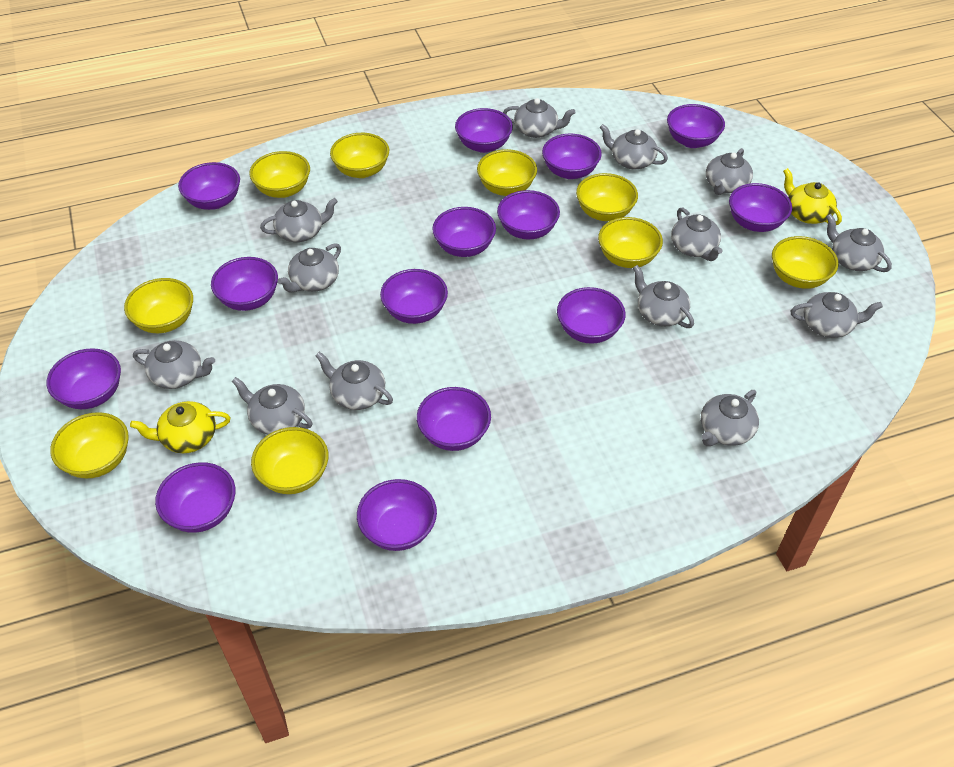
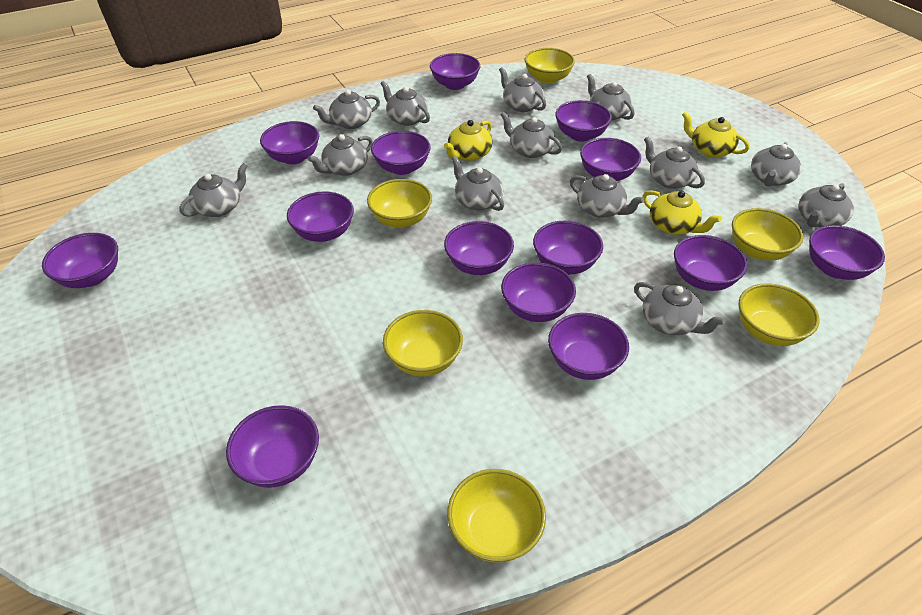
yellow bowl: 9 -> 6
yellow teapot: 2 -> 3

